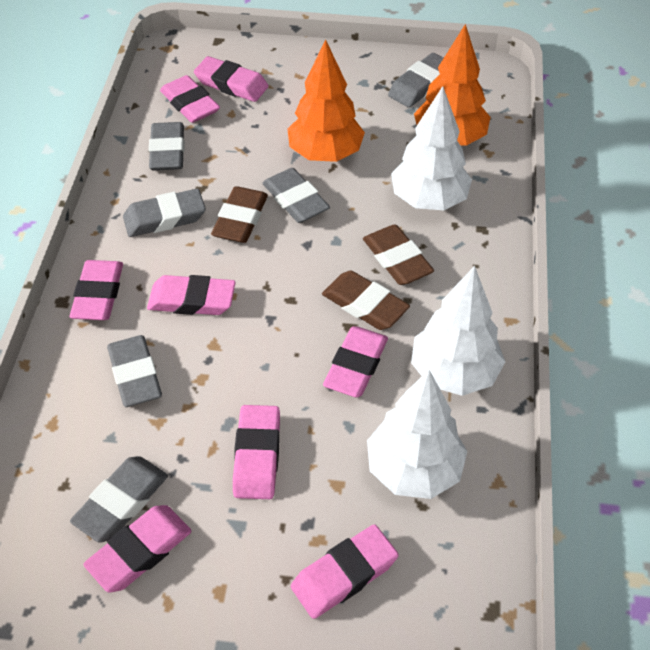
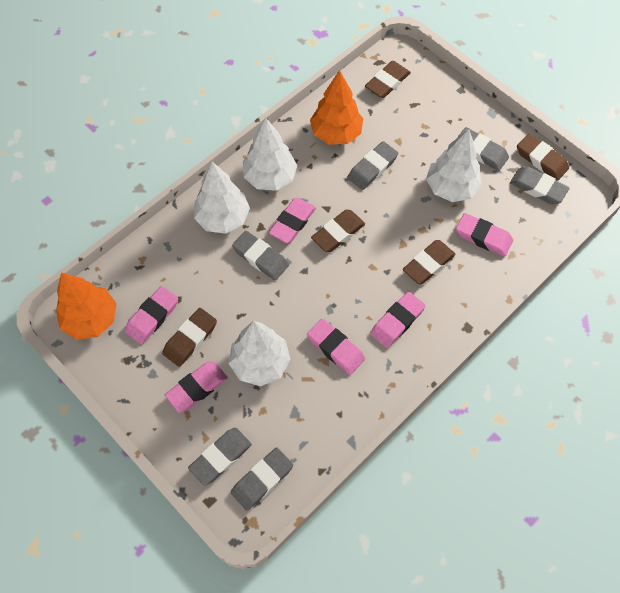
brown eraser: 3 -> 5
pink eraser: 8 -> 6
white tree: 3 -> 4

